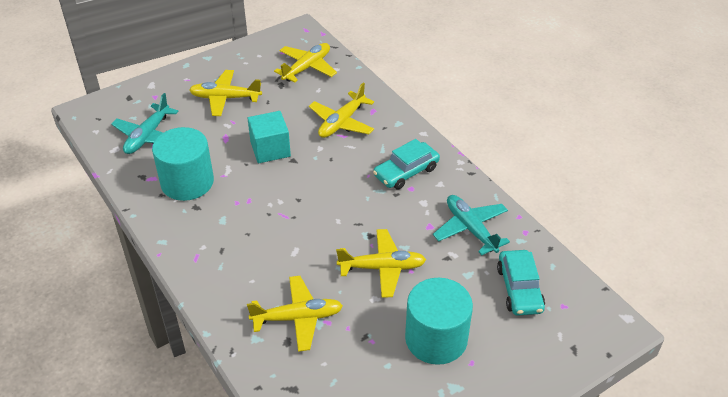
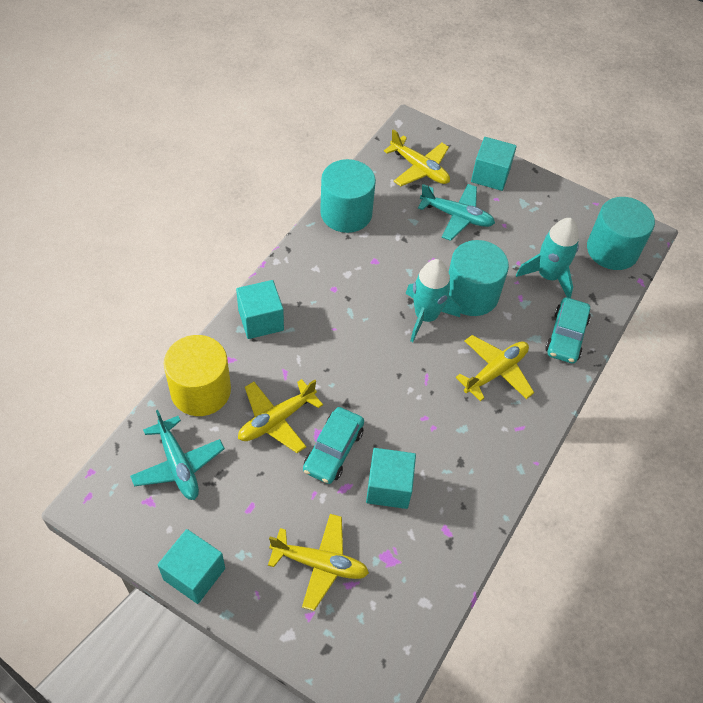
turquoise cube: 1 -> 4
turquoise cylinder: 2 -> 3
turquoise rocket: 0 -> 2
yellow cylinder: 0 -> 1
yellow plane: 5 -> 4

